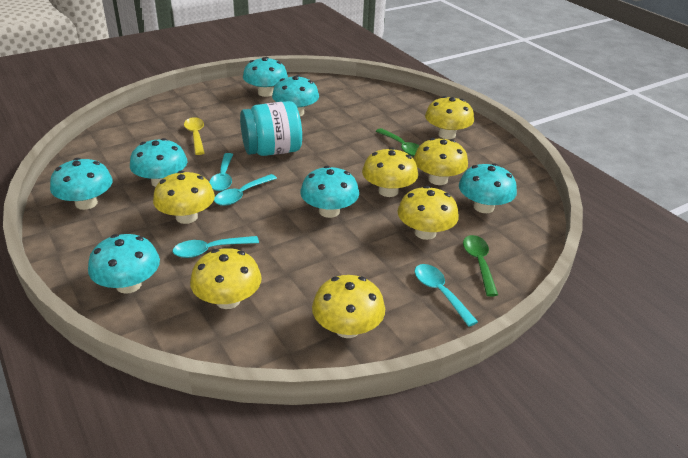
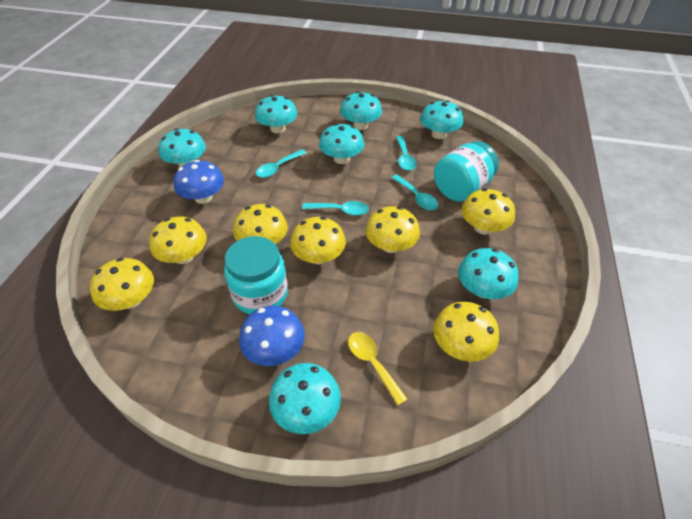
blue mushroom: 0 -> 2
green spoon: 2 -> 0
turquoise jar: 1 -> 2

